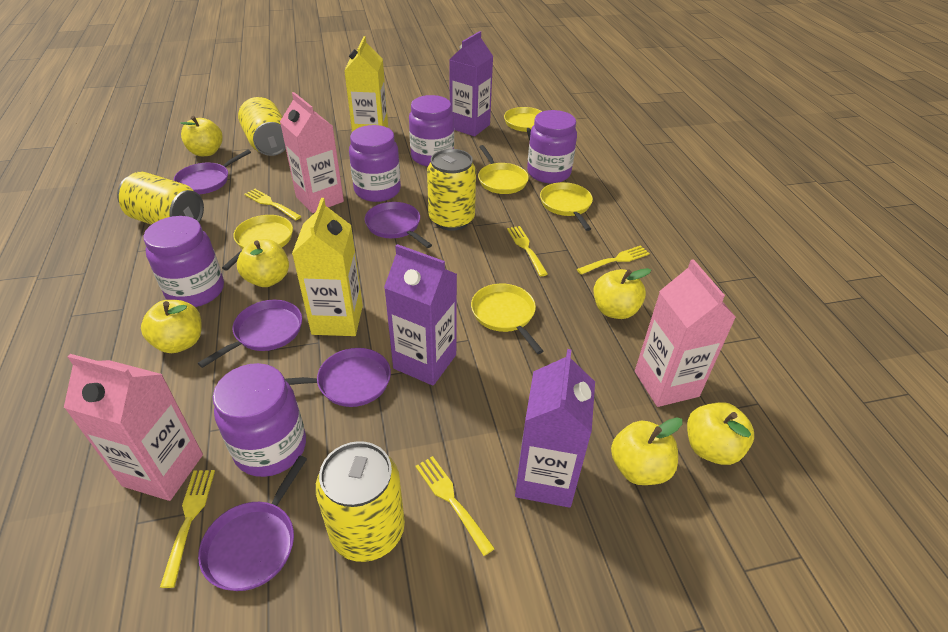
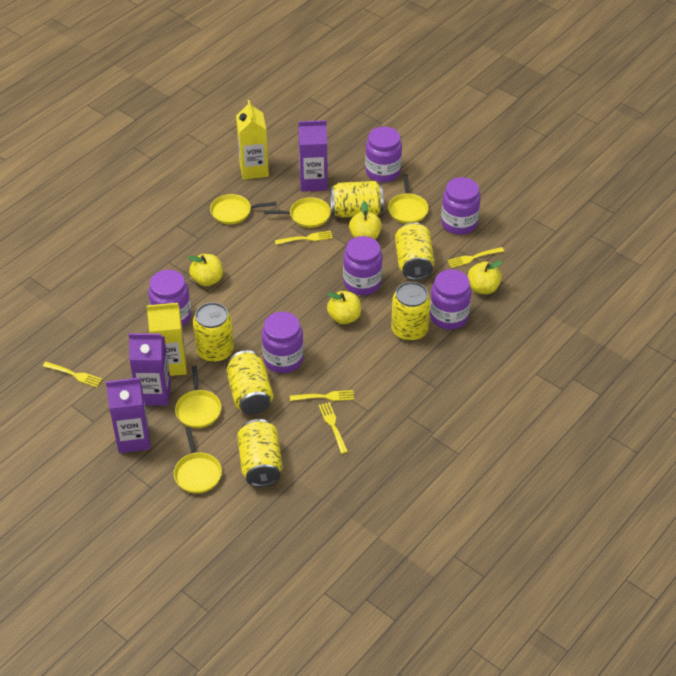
pink carton: 3 -> 0
purple jar: 5 -> 6
purple pan: 5 -> 0
yellow apple: 6 -> 4
yellow can: 4 -> 6

